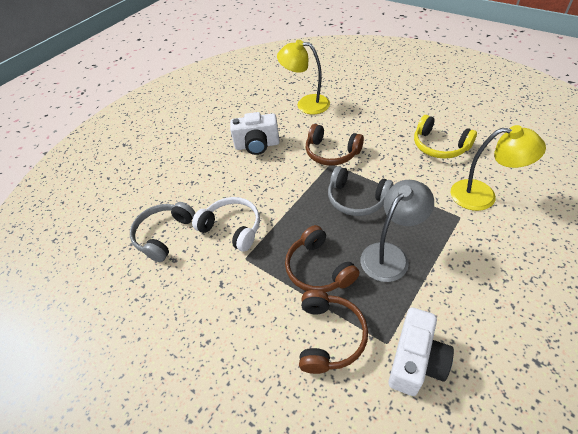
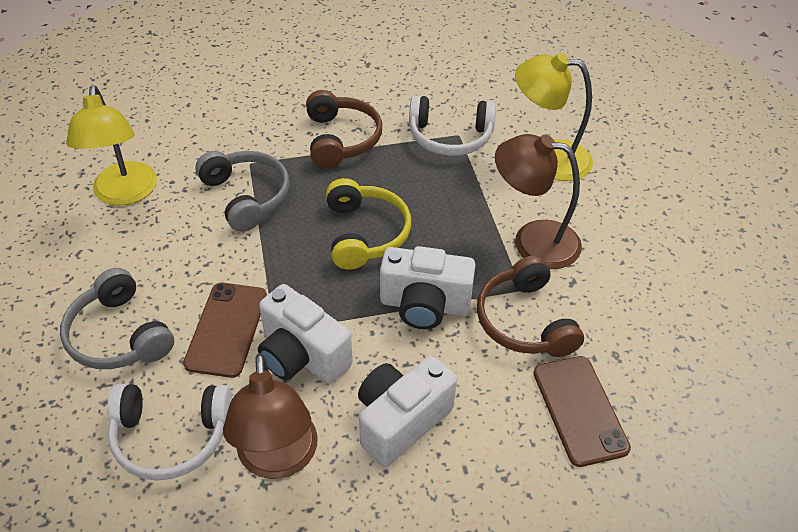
brown headphones: 3 -> 2
brown lamp: 0 -> 2
brown phone: 0 -> 2
grey lamp: 1 -> 0
white camera: 2 -> 3
white headphones: 1 -> 2

